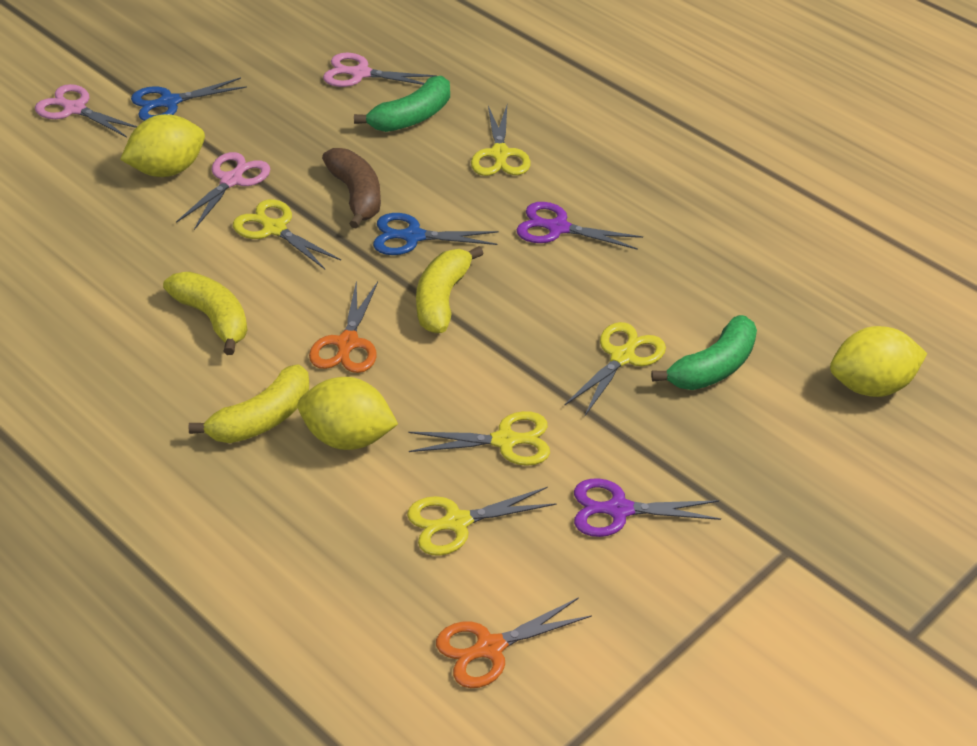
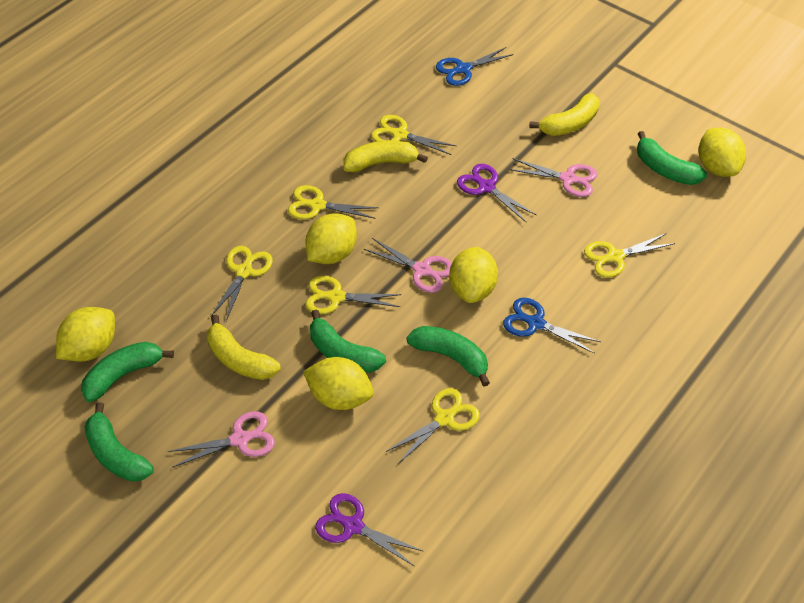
brown banana: 1 -> 0
green banana: 2 -> 5
orange scissors: 2 -> 0
yellow lemon: 3 -> 5
yellow scissors: 5 -> 6

